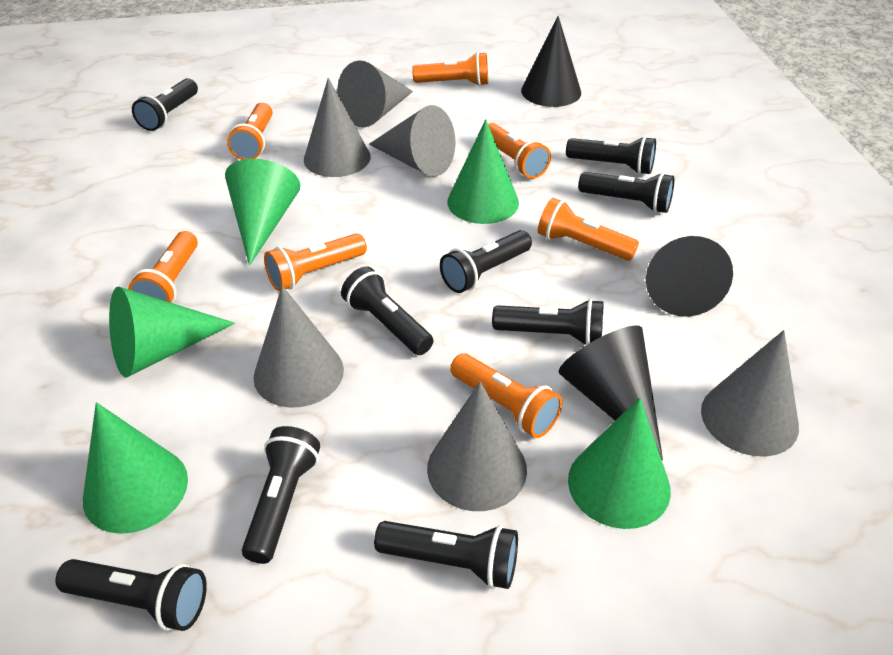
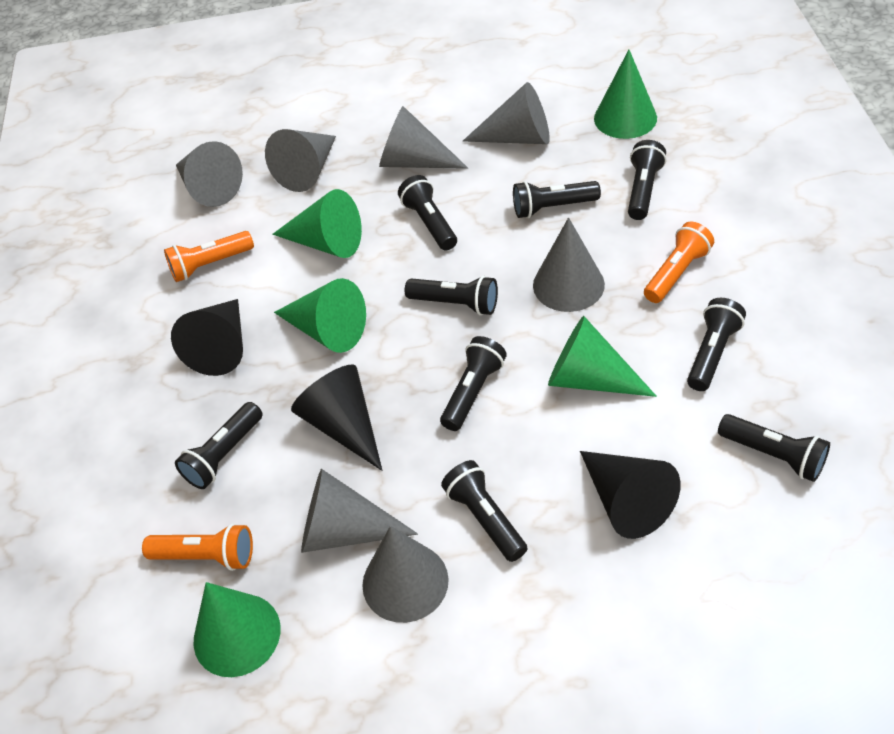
grey cone: 6 -> 7
orange flashlight: 7 -> 3

